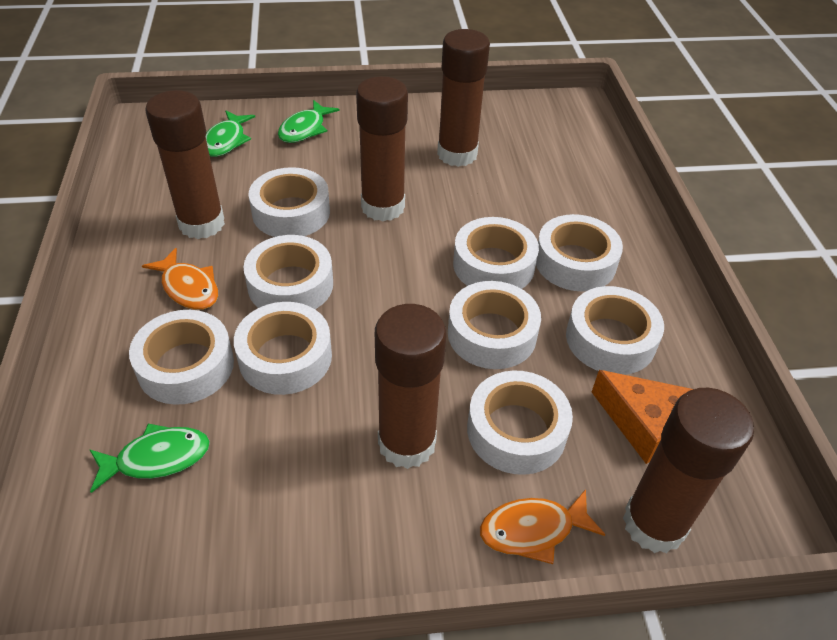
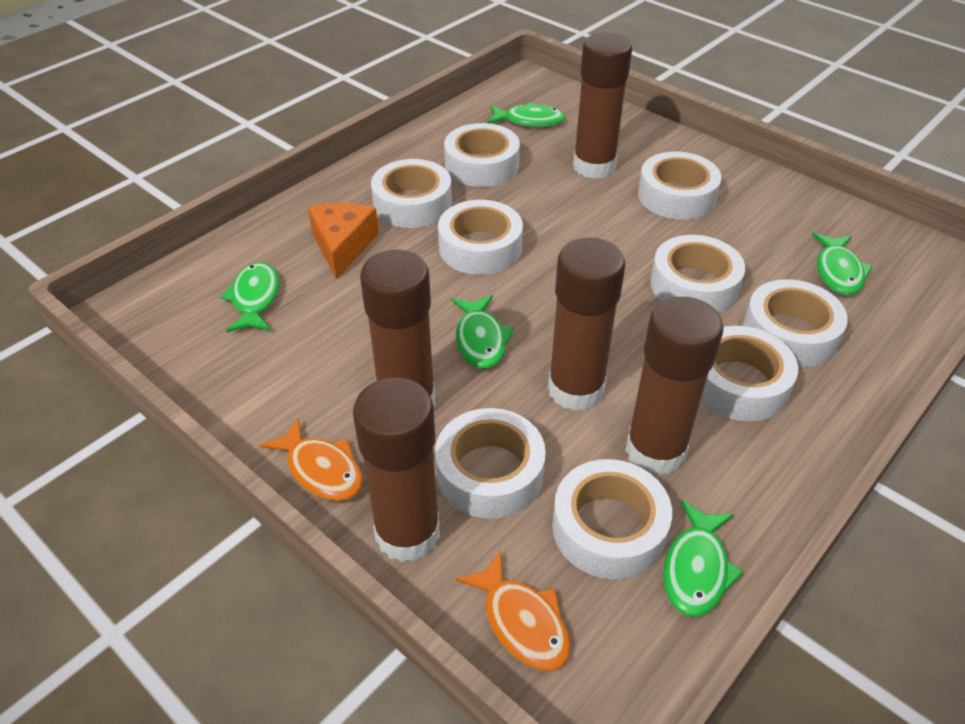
green fish: 3 -> 5

